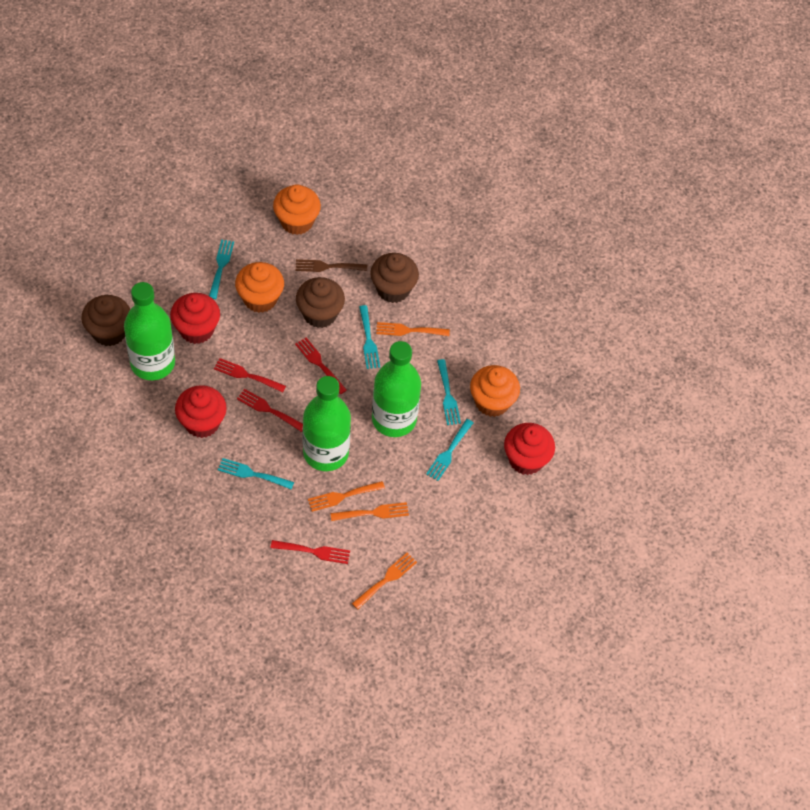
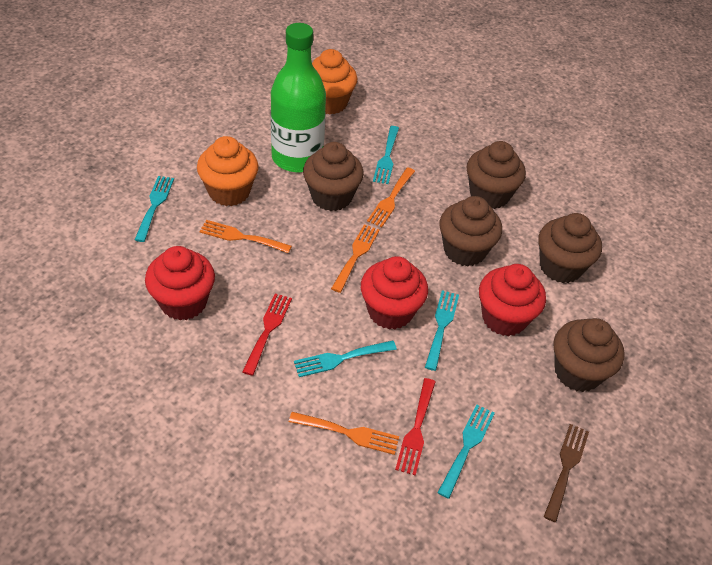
brown cupcake: 3 -> 5
green bottle: 3 -> 1
orange cupcake: 3 -> 2
red fork: 4 -> 2

